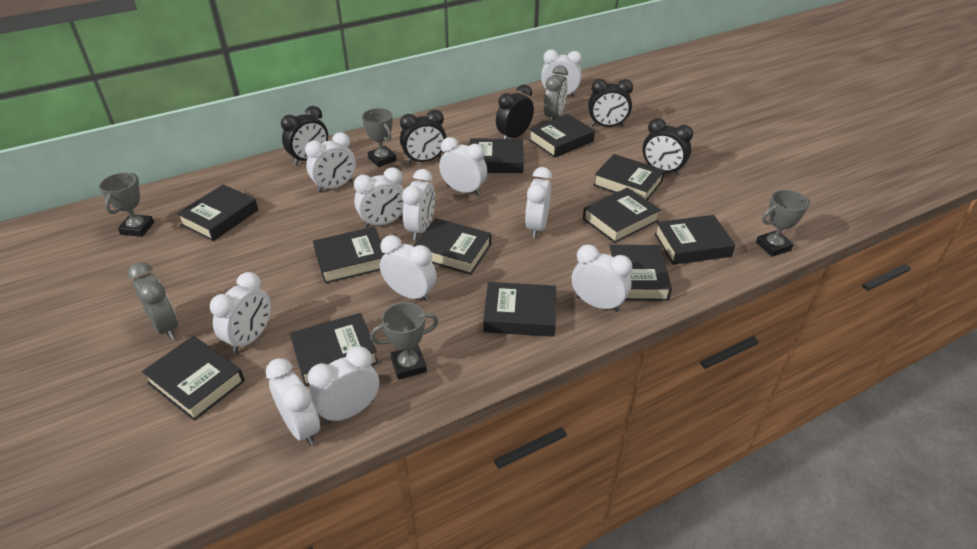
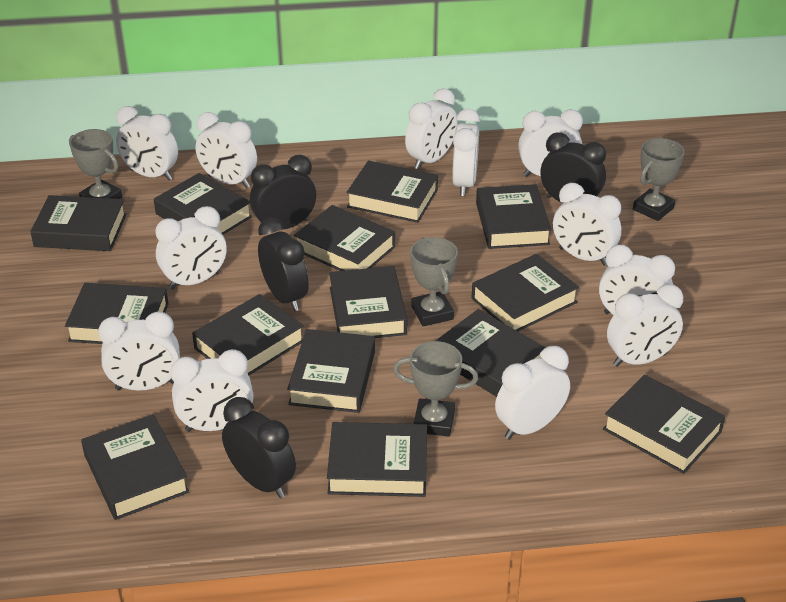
black book: 12 -> 14
black clock: 5 -> 4
grey clock: 2 -> 0
white clock: 11 -> 12

